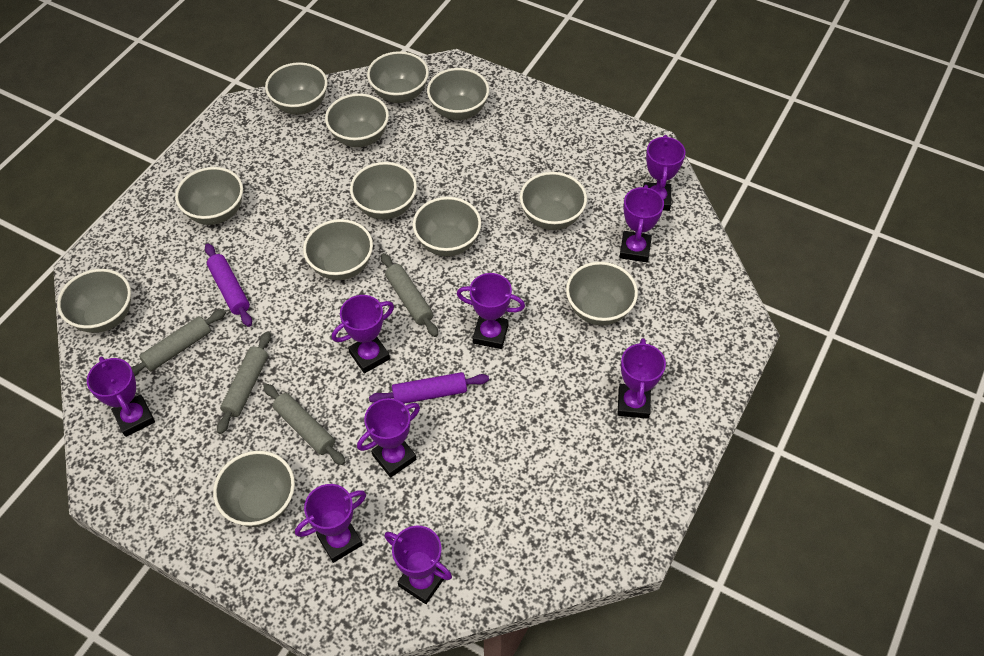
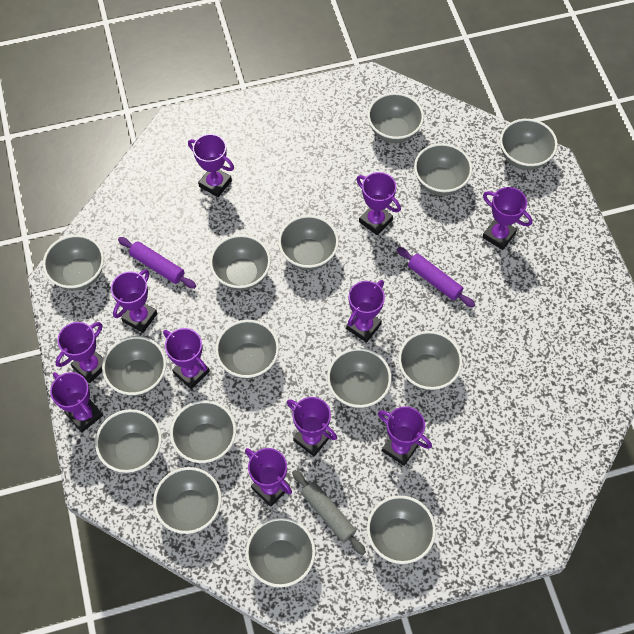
grey bowl: 12 -> 15
grey rolling pin: 4 -> 1
purple trophy: 9 -> 11

